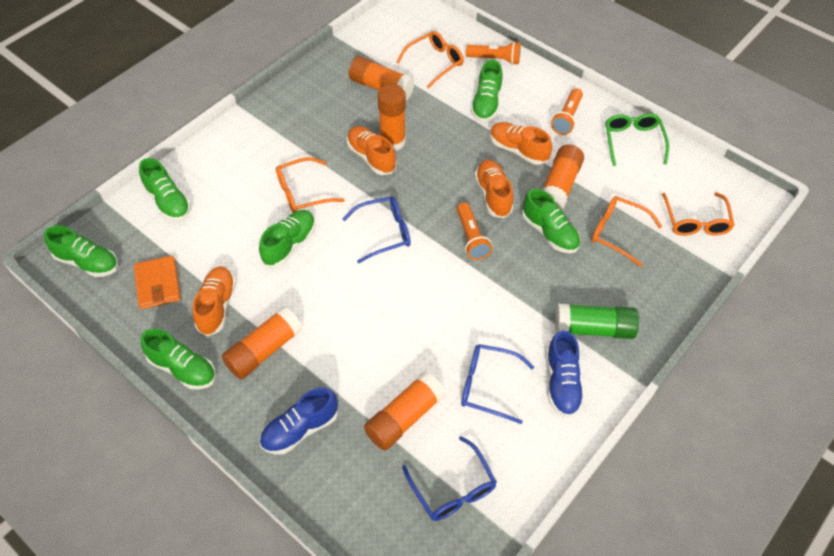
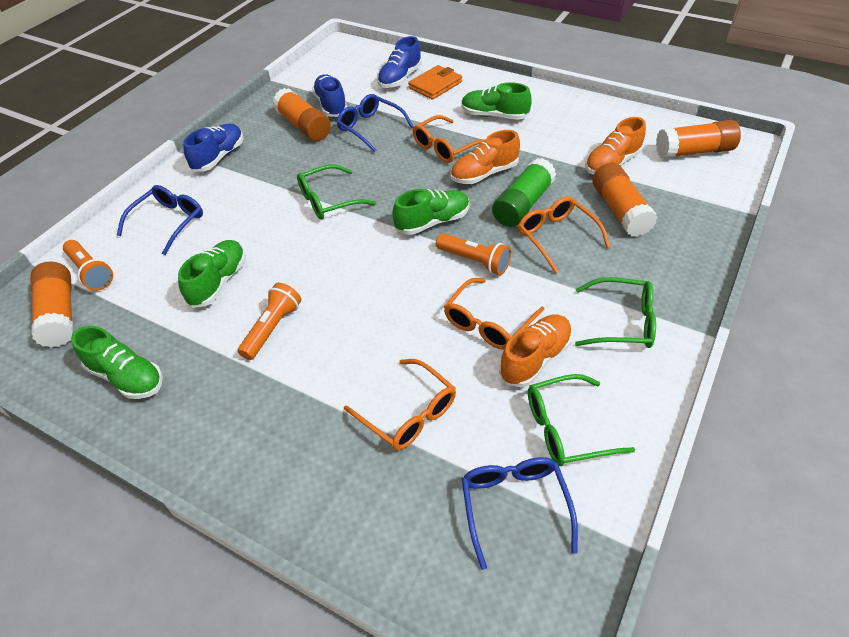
blue shoe: 2 -> 3
green glasses: 1 -> 3
green shoe: 6 -> 4
orange glue stick: 5 -> 4
orange shoe: 4 -> 3

